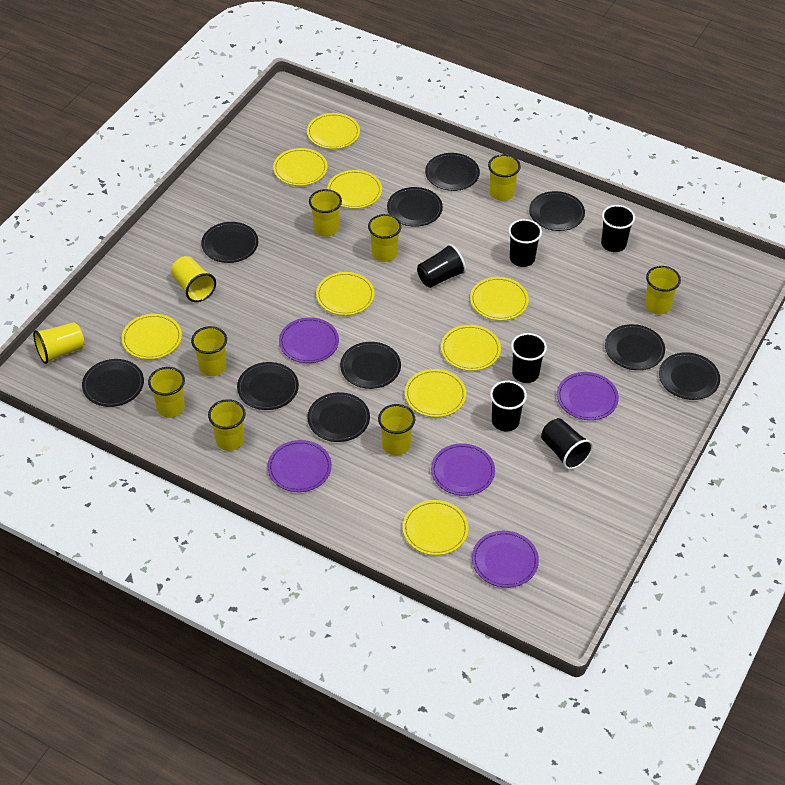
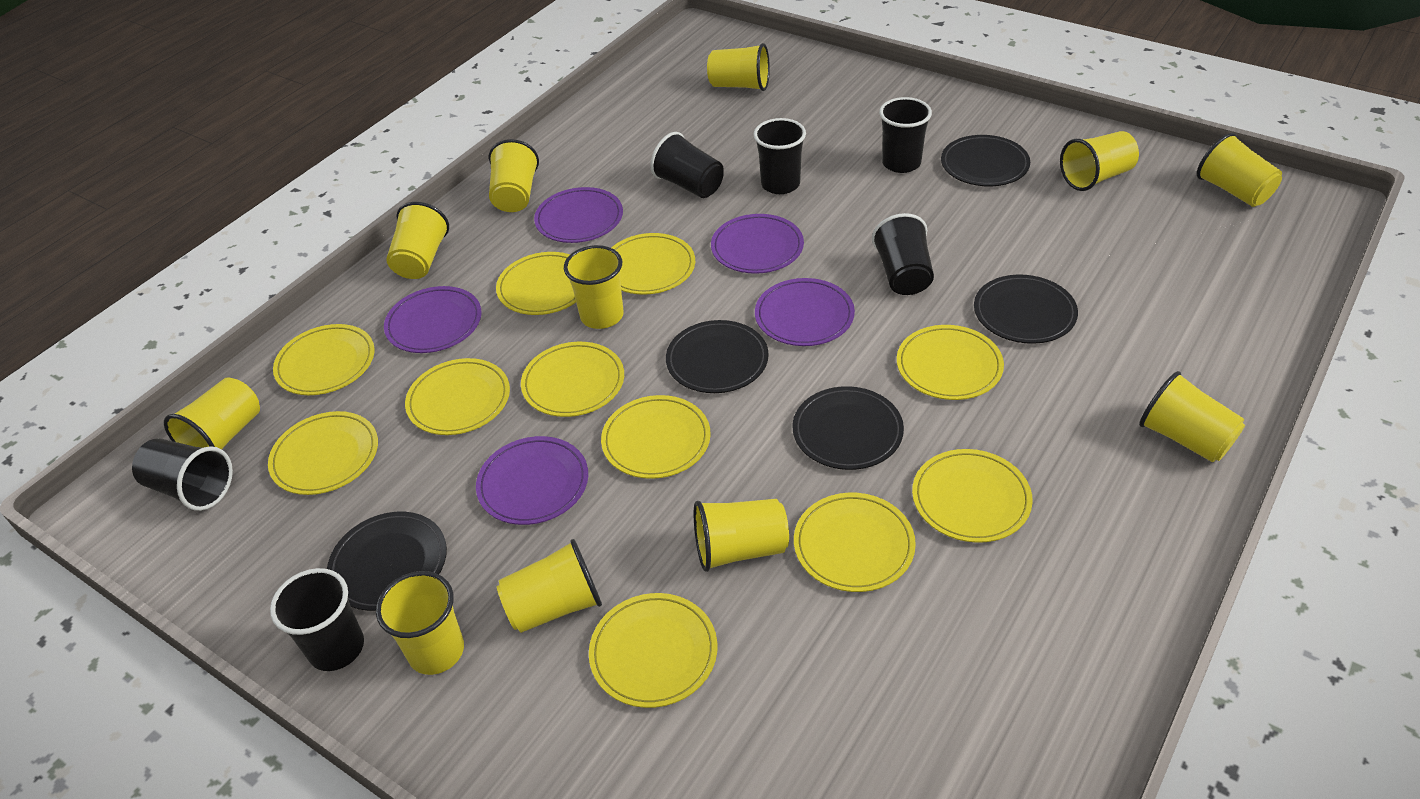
black plate: 10 -> 5
yellow cup: 10 -> 11
yellow plate: 9 -> 11

